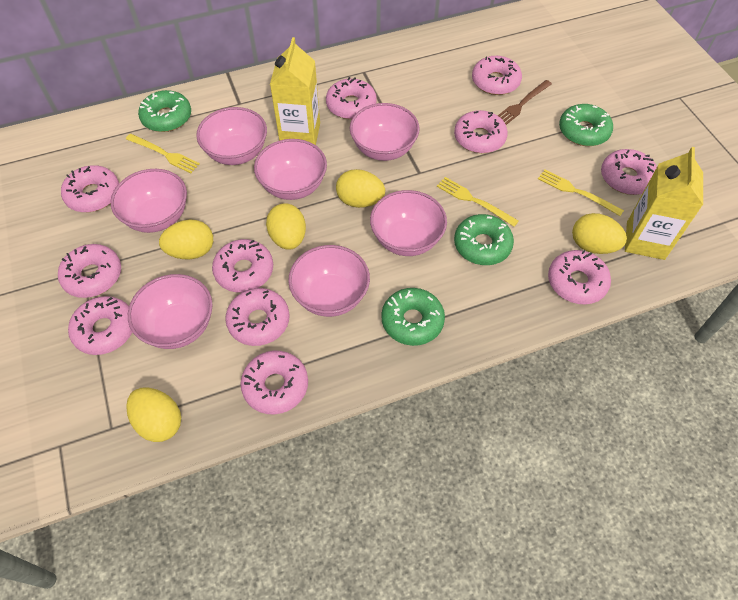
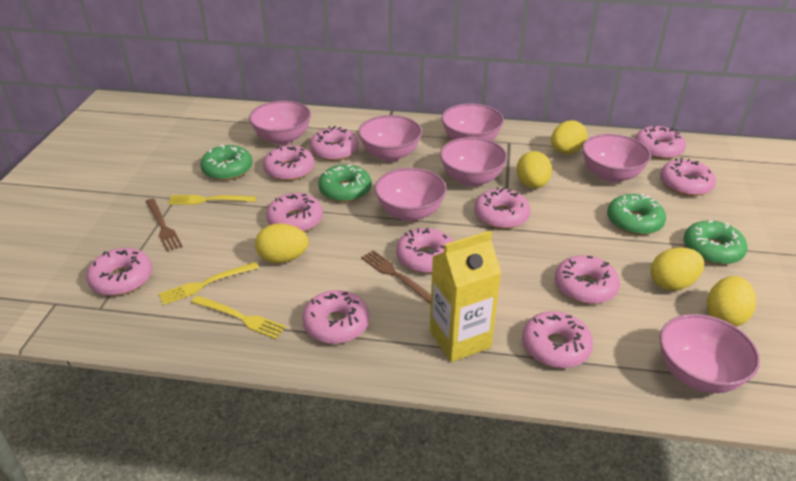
brown fork: 1 -> 2
yellow carton: 2 -> 1

